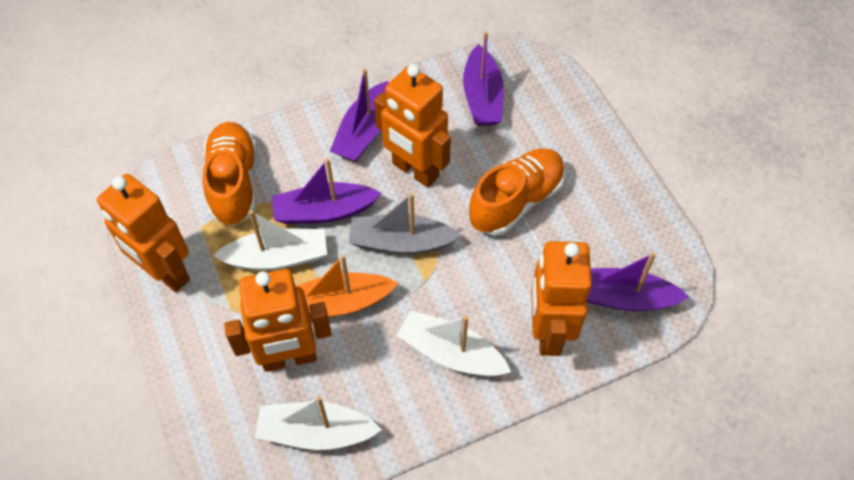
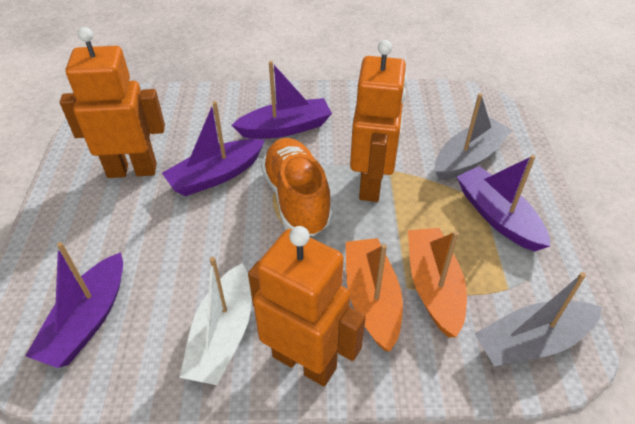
grey boat: 1 -> 2
orange boat: 1 -> 2
orange robot: 4 -> 3
orange shoe: 2 -> 1
white boat: 3 -> 1

